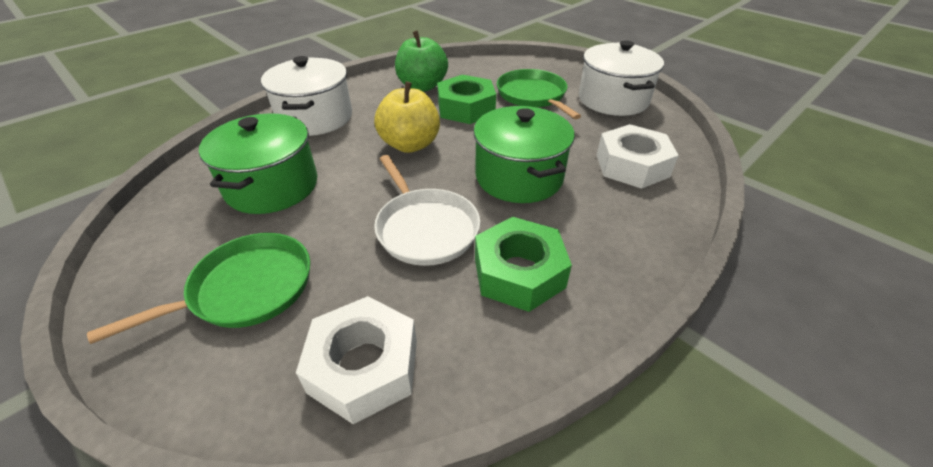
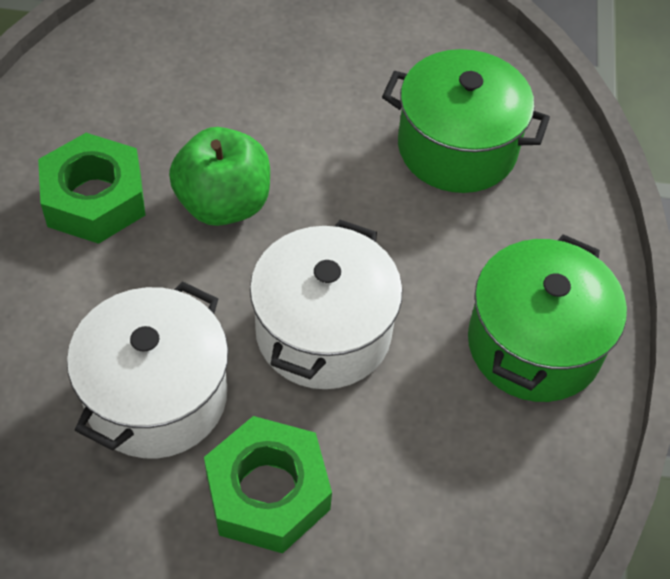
green pan: 2 -> 0
white nut: 2 -> 0
white pan: 1 -> 0
yellow apple: 1 -> 0

